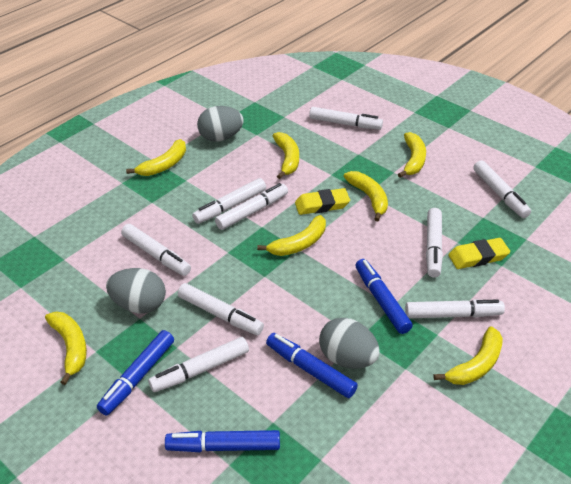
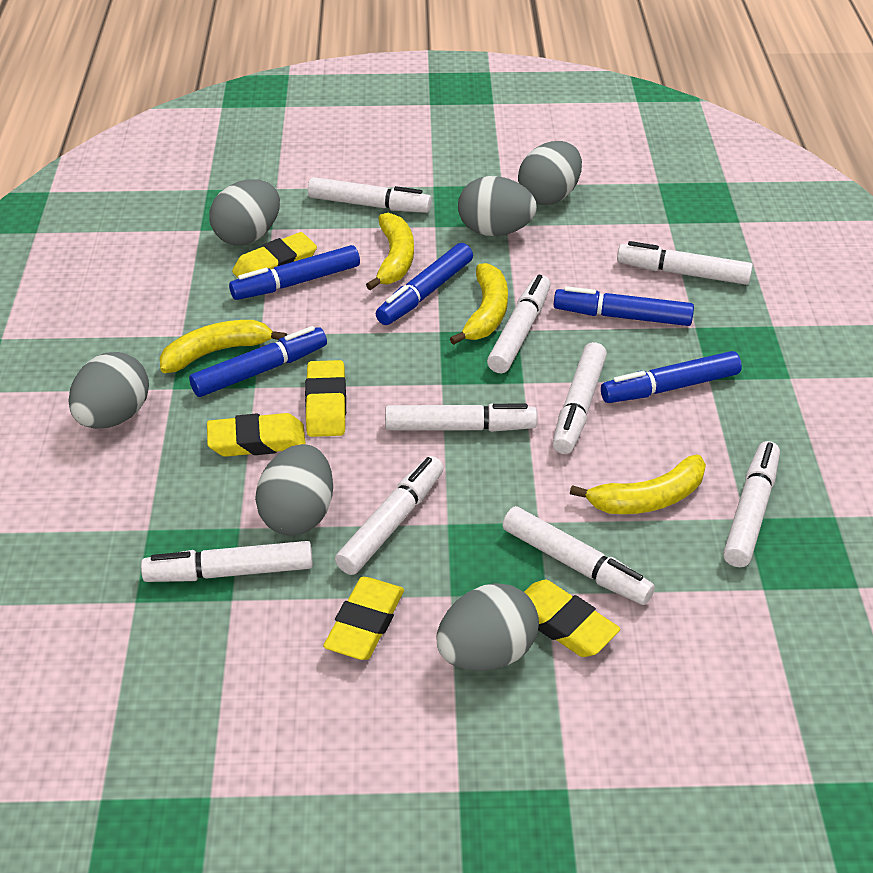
blue marker: 4 -> 5
grey egg: 3 -> 6
yellow banana: 7 -> 4
yellow eraser: 2 -> 5

